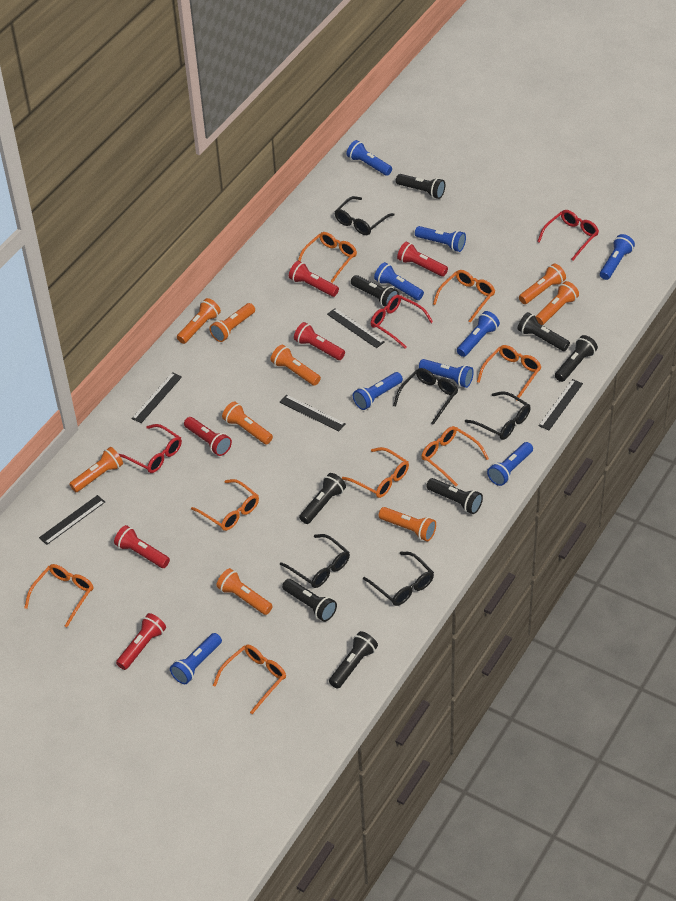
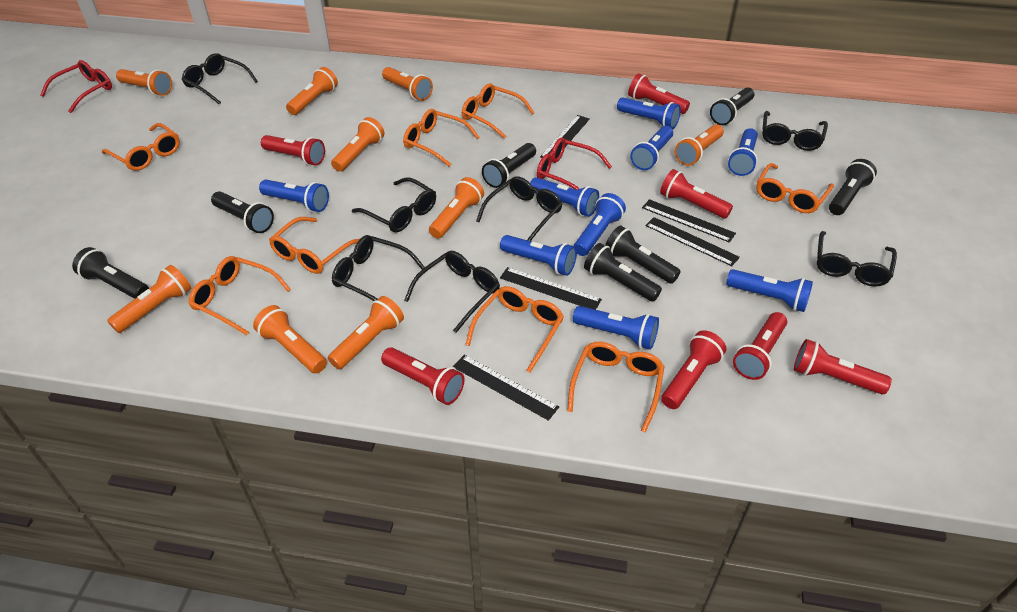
black flashlight: 8 -> 7
black glasses: 5 -> 7
red flashlight: 6 -> 7
red glasses: 3 -> 2

